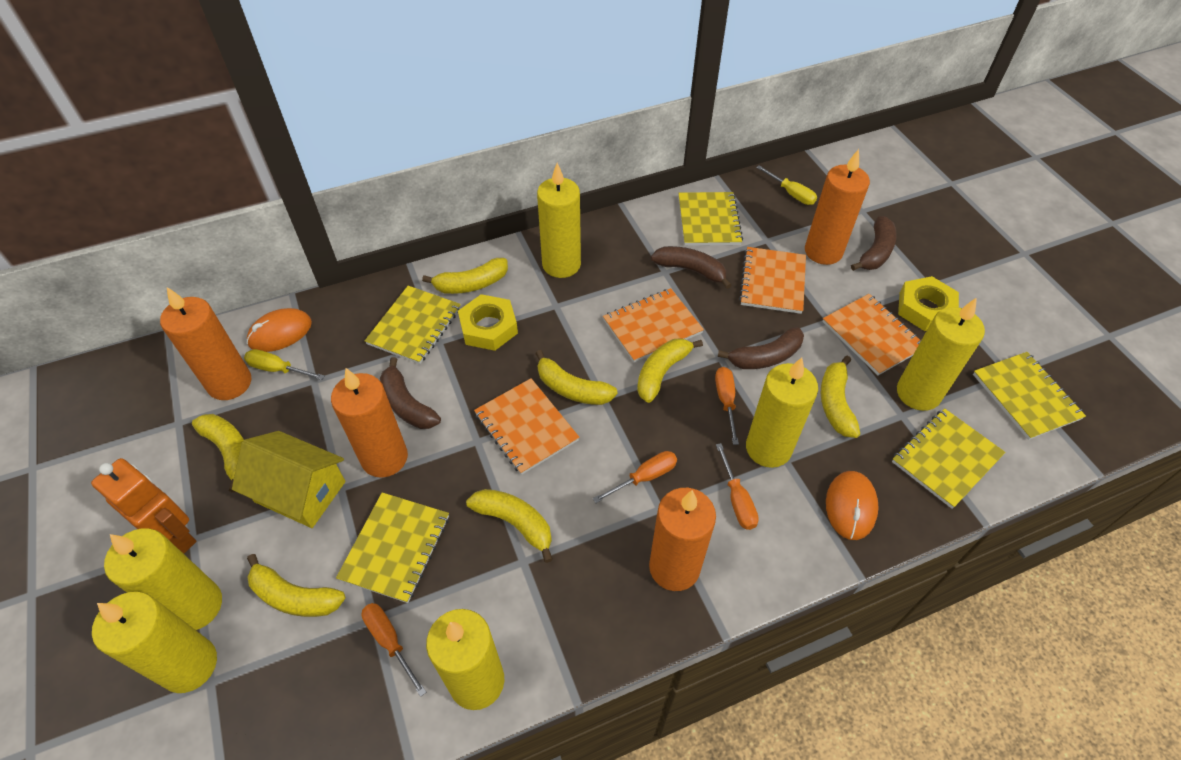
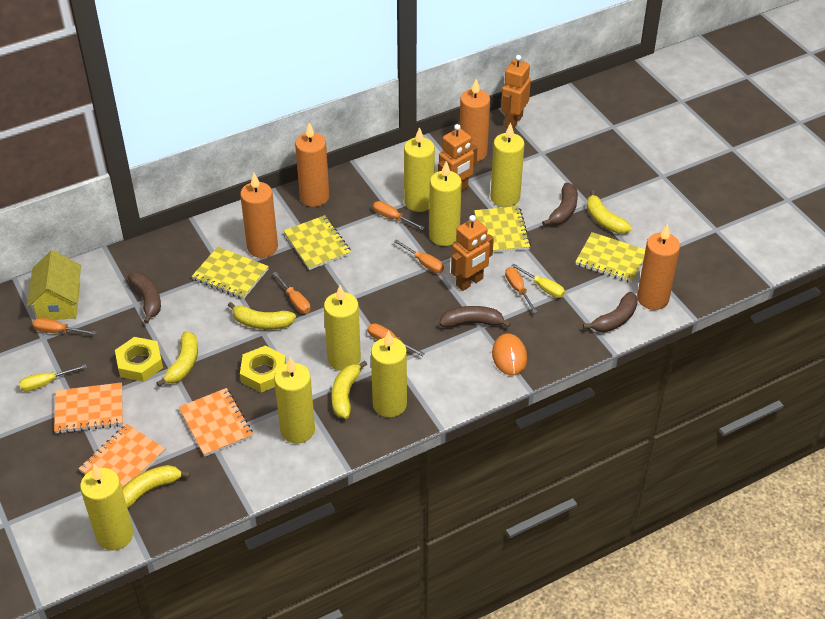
orange mouse: 2 -> 1
orange notebook: 4 -> 3
orange robot: 1 -> 3
orange screwdriver: 4 -> 6
yellow banana: 7 -> 5
yellow candle: 6 -> 7
yellow notebook: 5 -> 4

